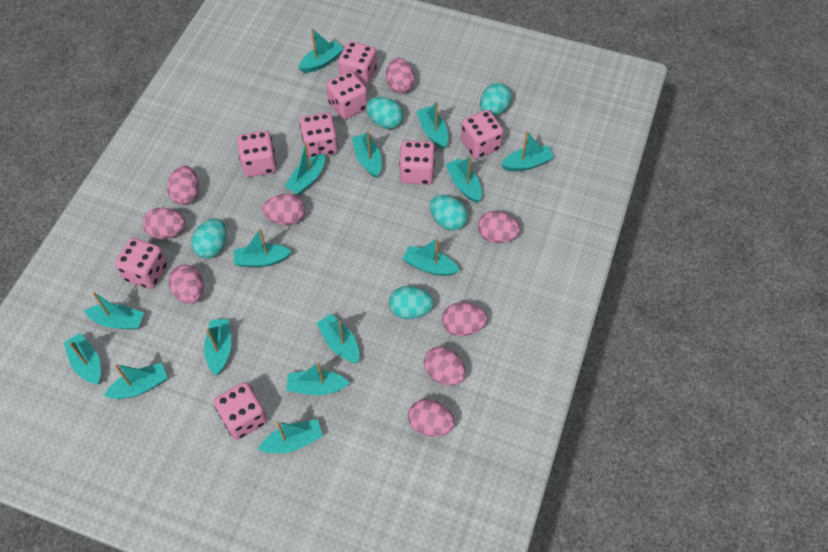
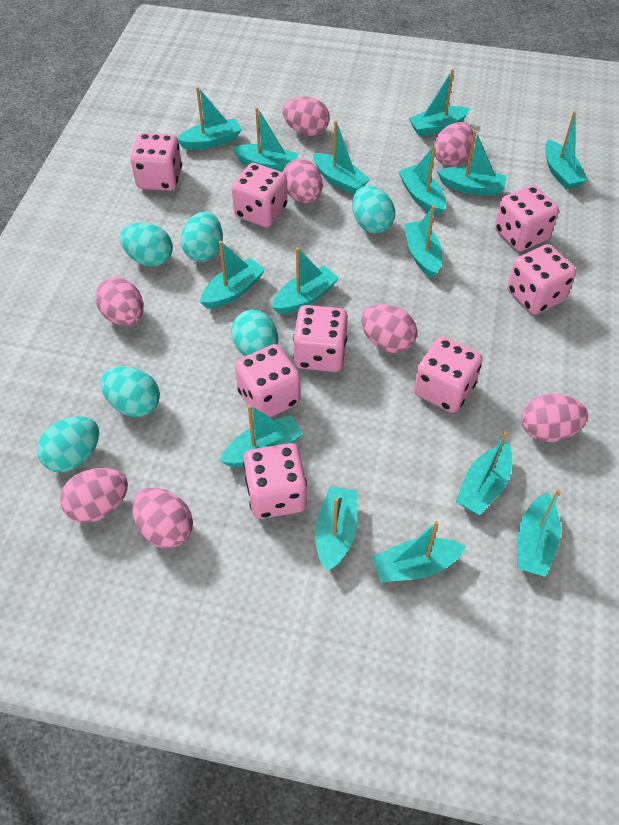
pink egg: 9 -> 8
turquoise egg: 5 -> 6

